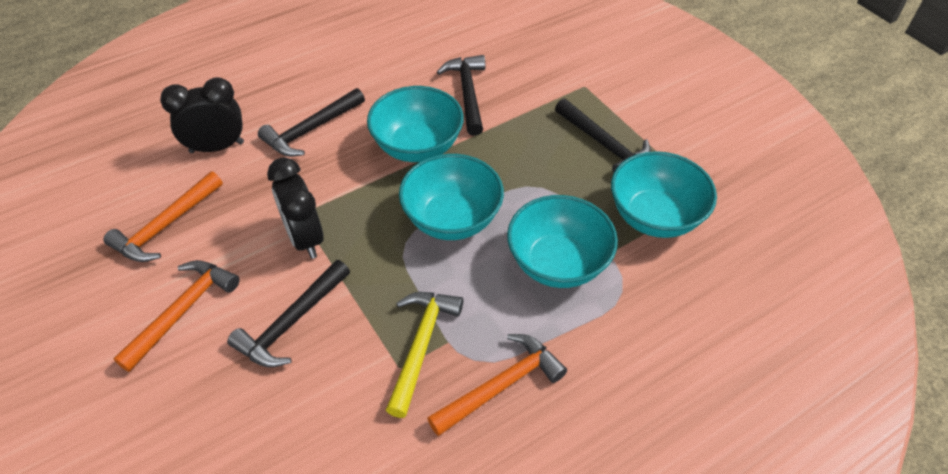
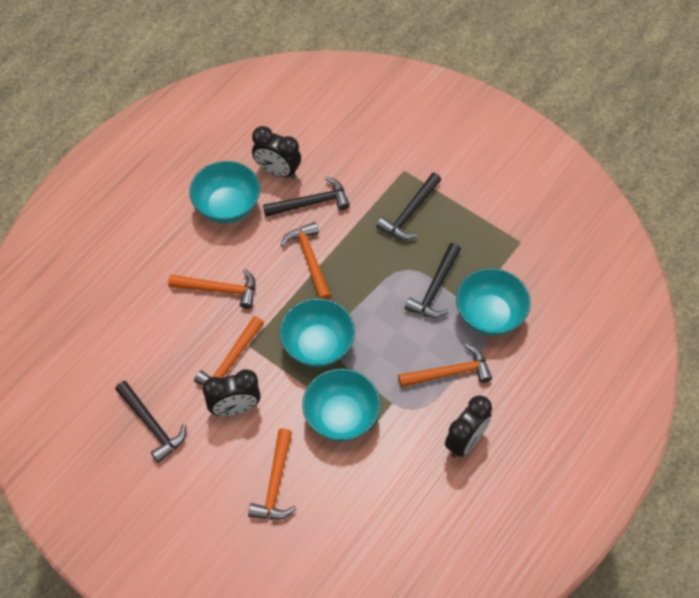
black clock: 2 -> 3
orange hammer: 3 -> 5
yellow hammer: 1 -> 0

